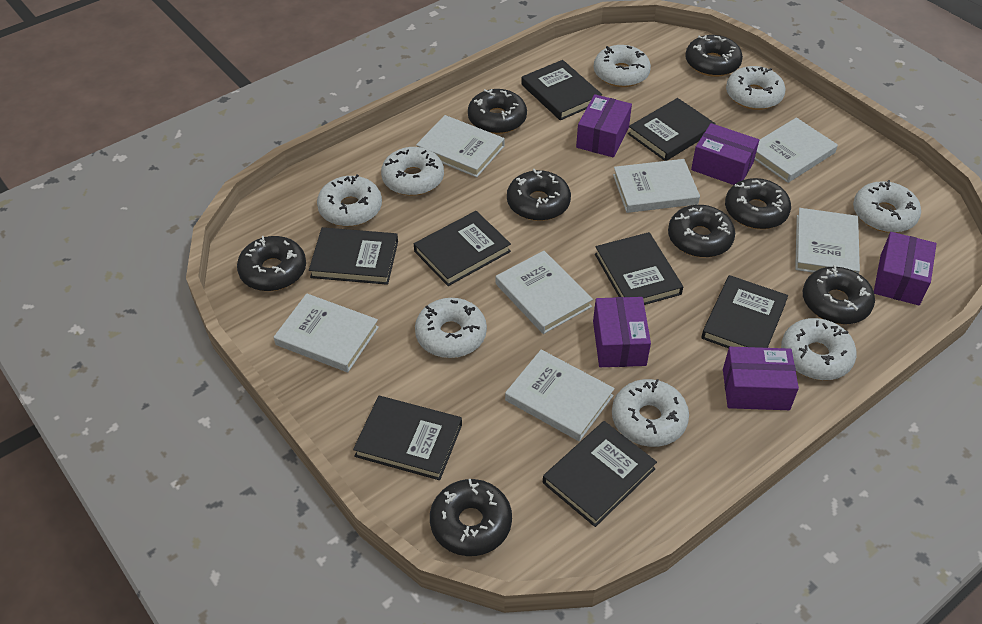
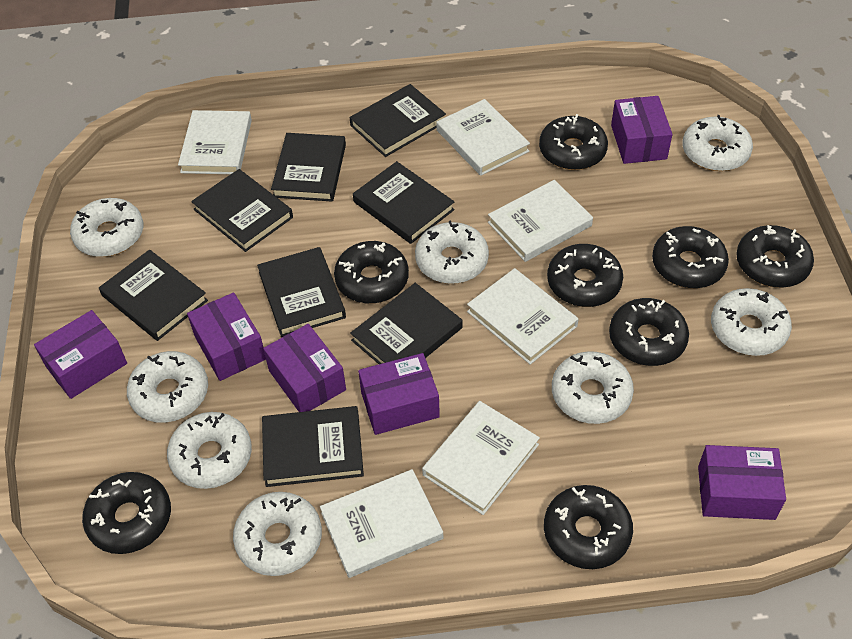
purple box: 5 -> 6
white book: 7 -> 6

